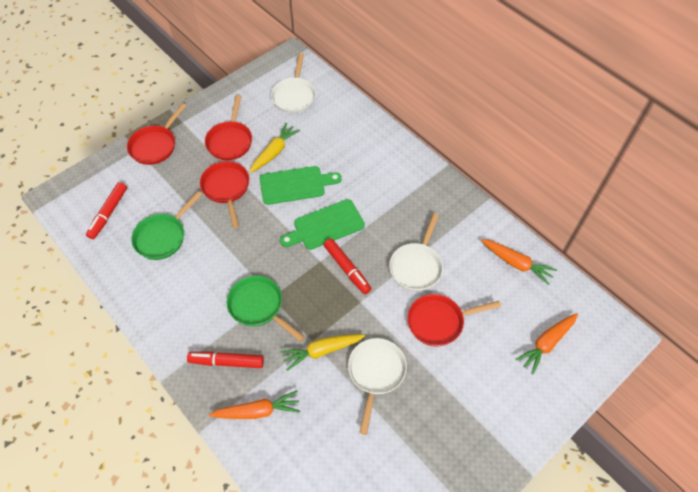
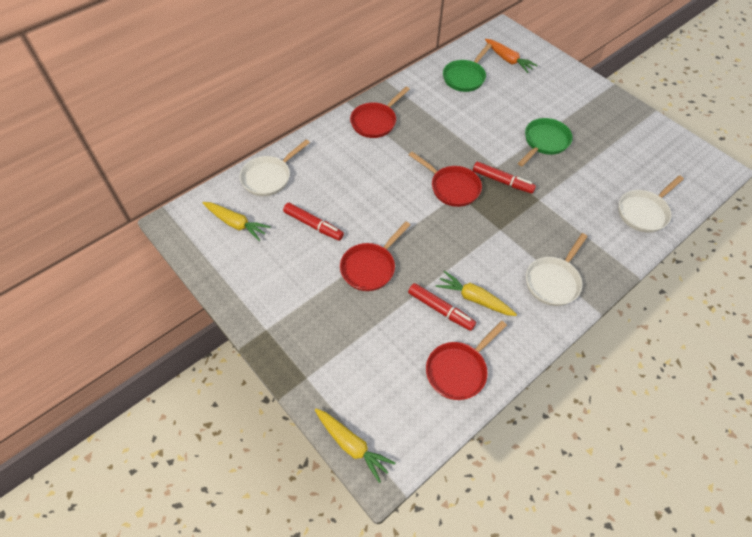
green cutting board: 2 -> 0
orange carrot: 3 -> 1
yellow carrot: 2 -> 3

